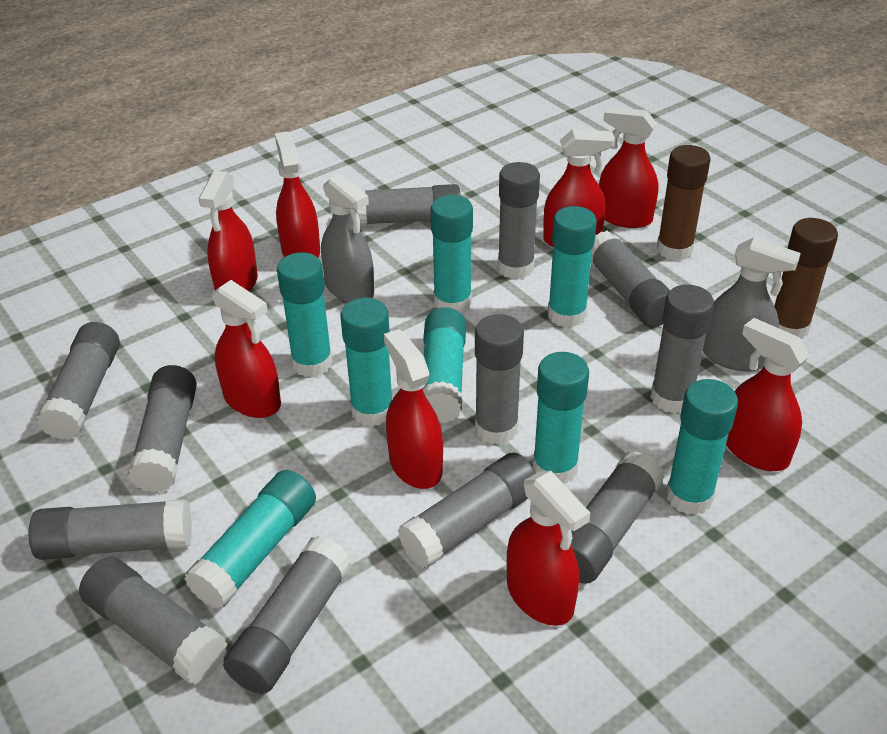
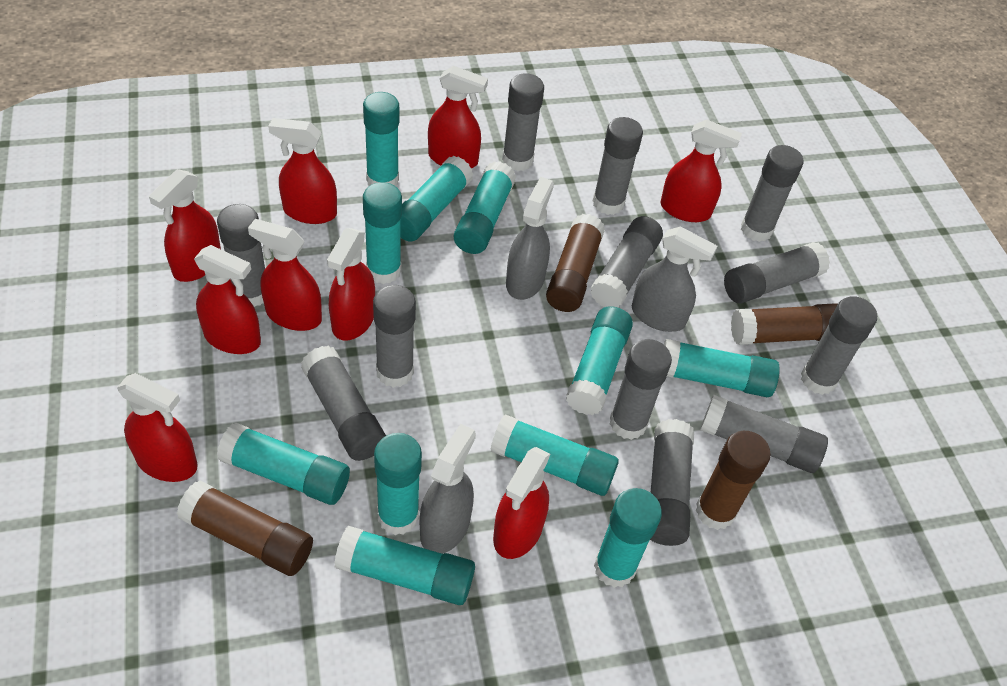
brown glue stick: 2 -> 4
grey spray bottle: 2 -> 3
red spray bottle: 8 -> 9
turquoise glue stick: 8 -> 11

